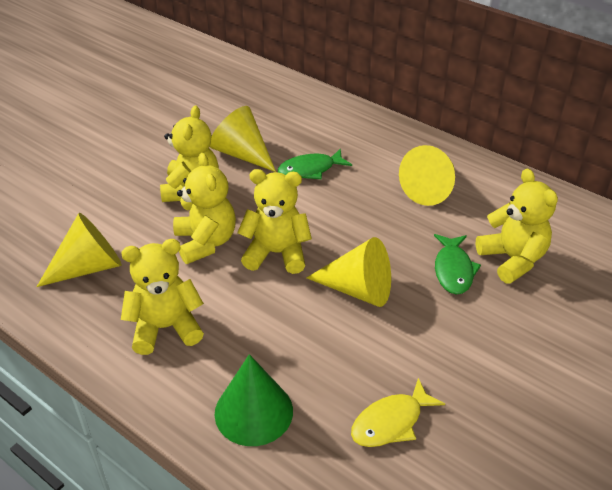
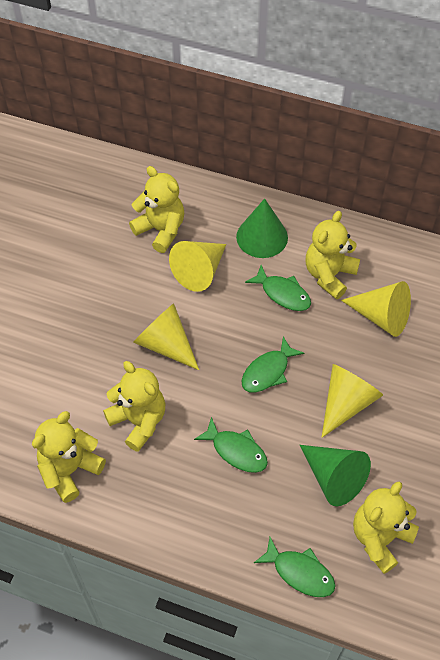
green cone: 1 -> 2
green fish: 2 -> 4
yellow fish: 1 -> 0

